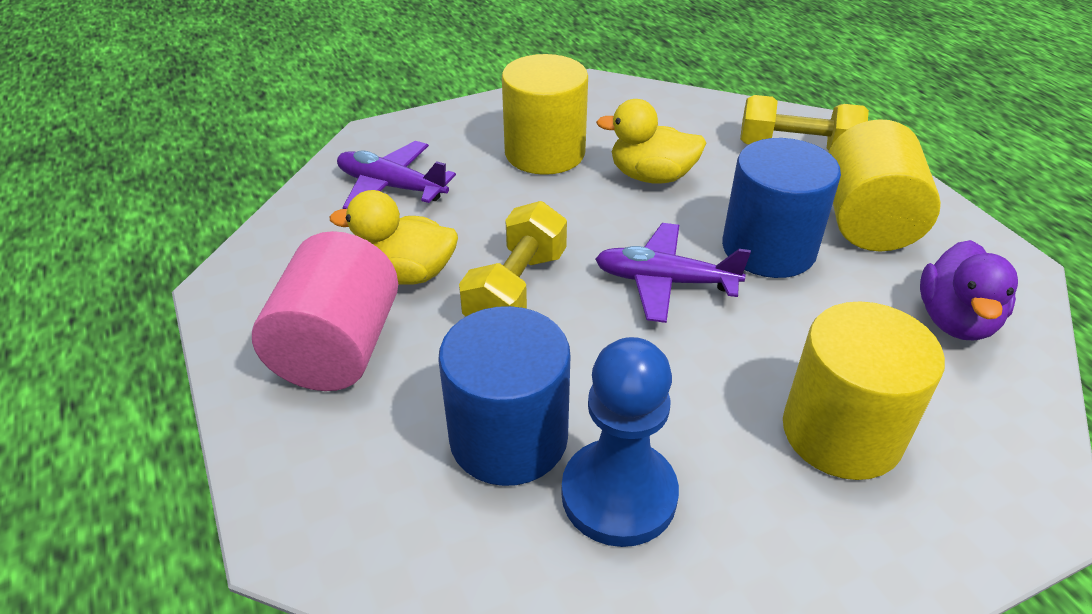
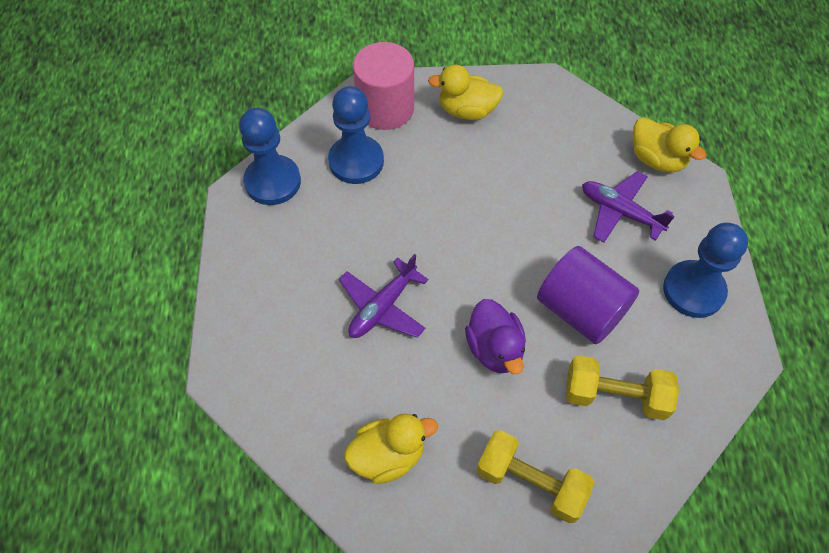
blue cylinder: 2 -> 0
blue pawn: 1 -> 3
purple cylinder: 0 -> 1
yellow cylinder: 3 -> 0
yellow duck: 2 -> 3

